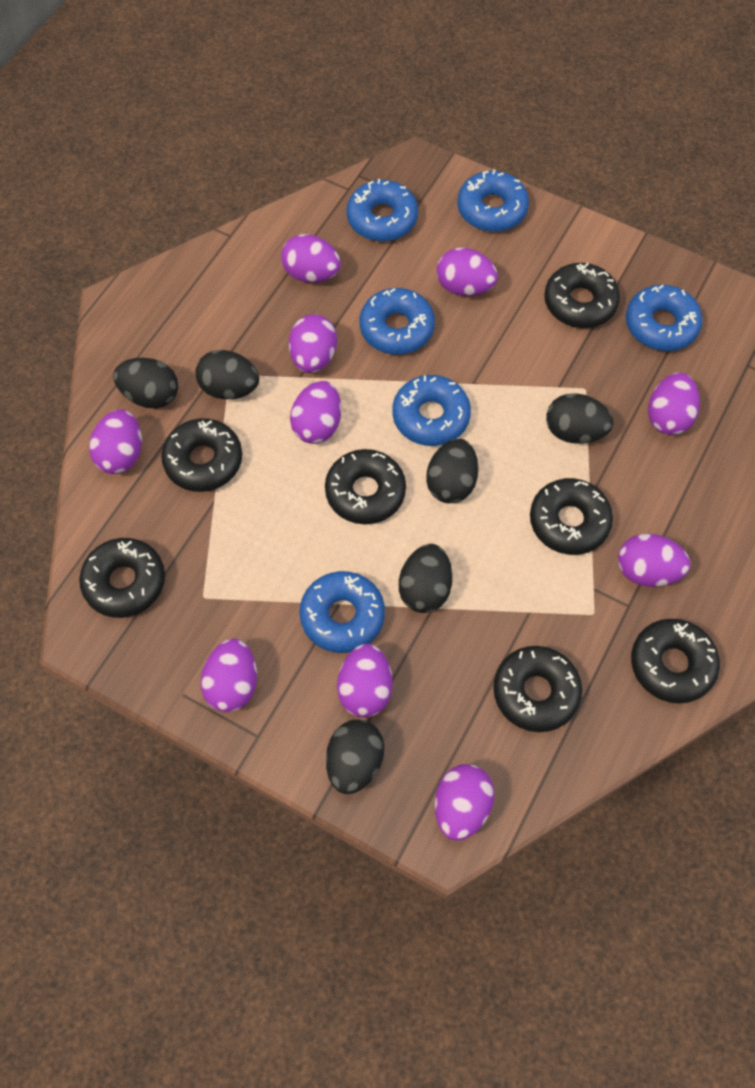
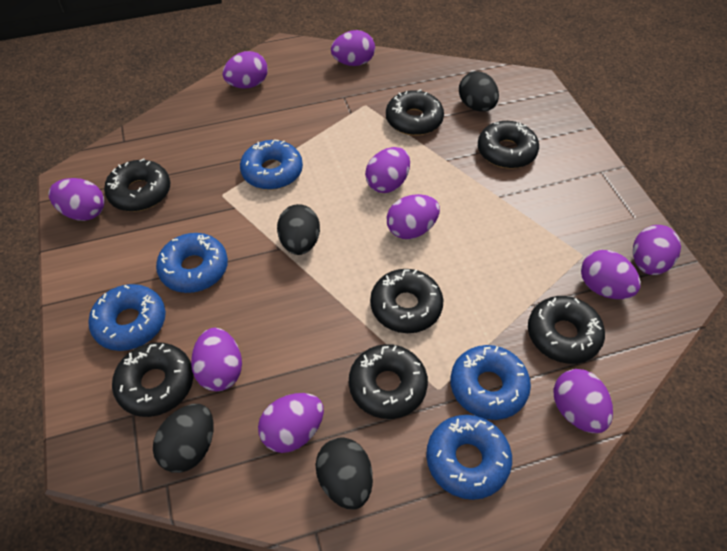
black egg: 6 -> 4
blue donut: 6 -> 5

